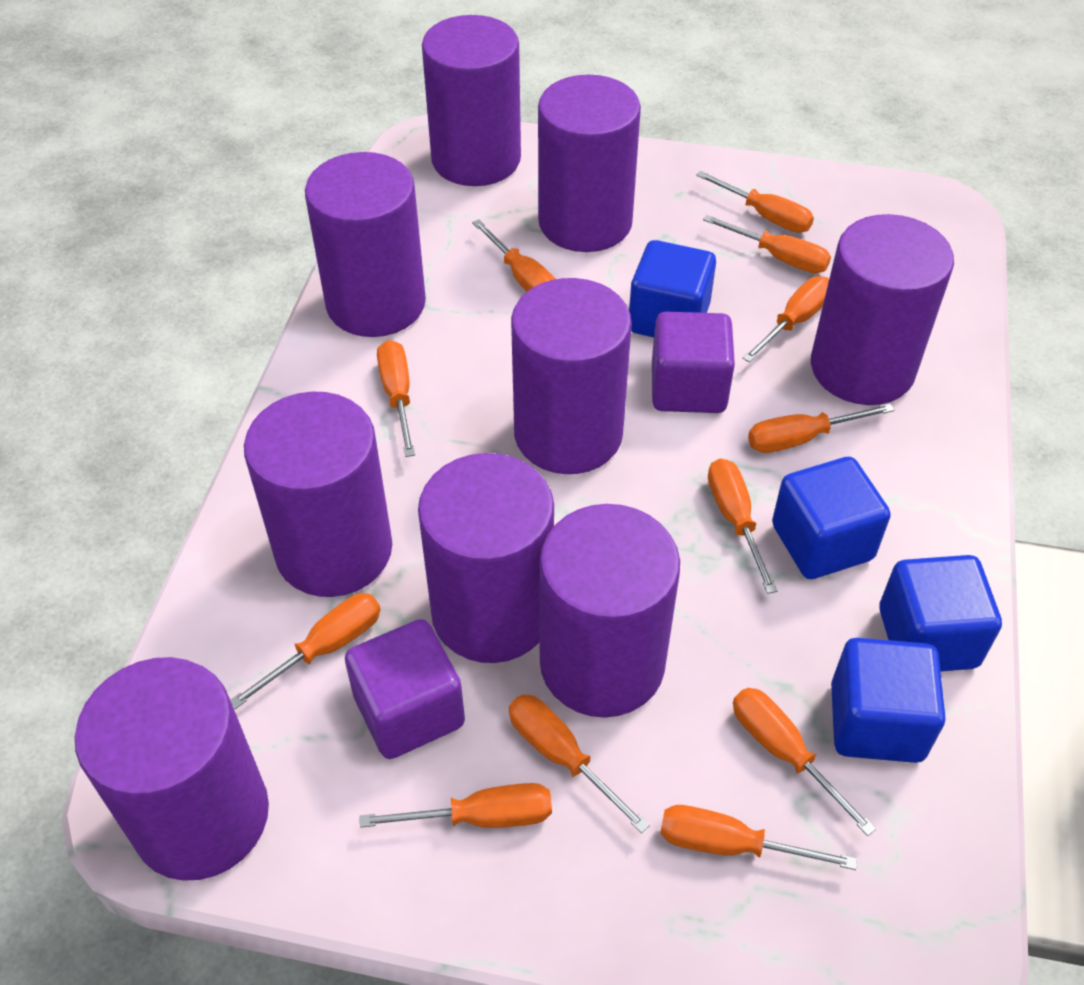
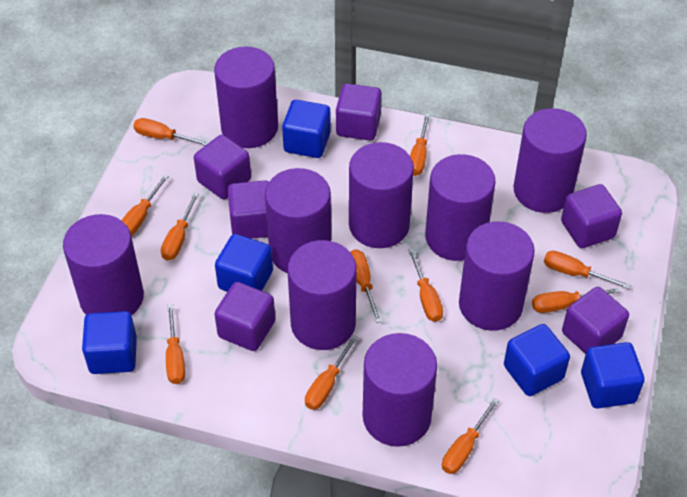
blue cube: 4 -> 5
orange screwdriver: 12 -> 11
purple cube: 2 -> 6

